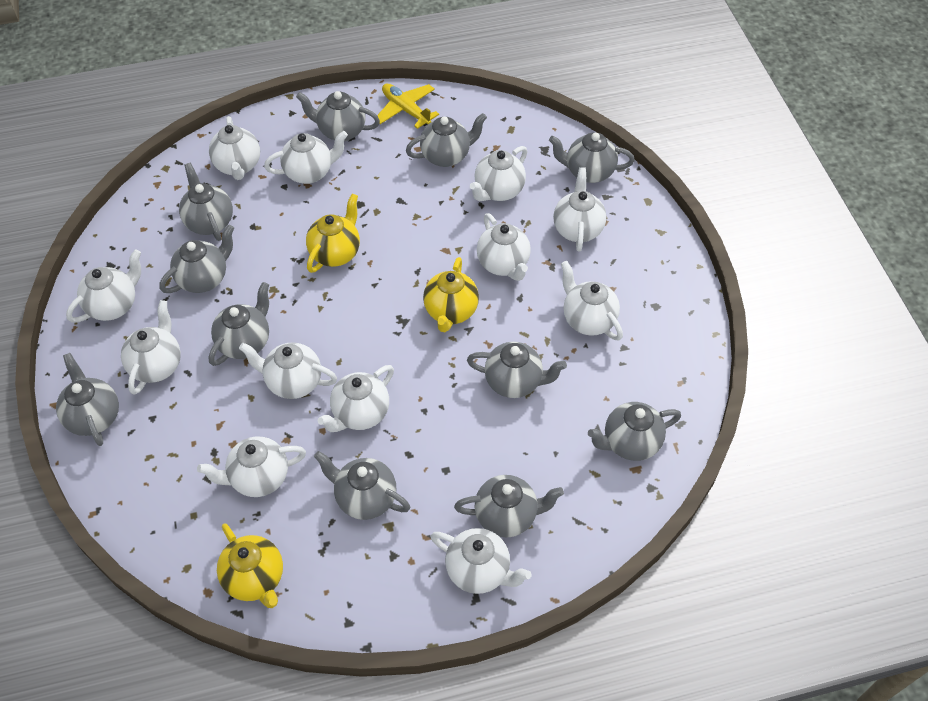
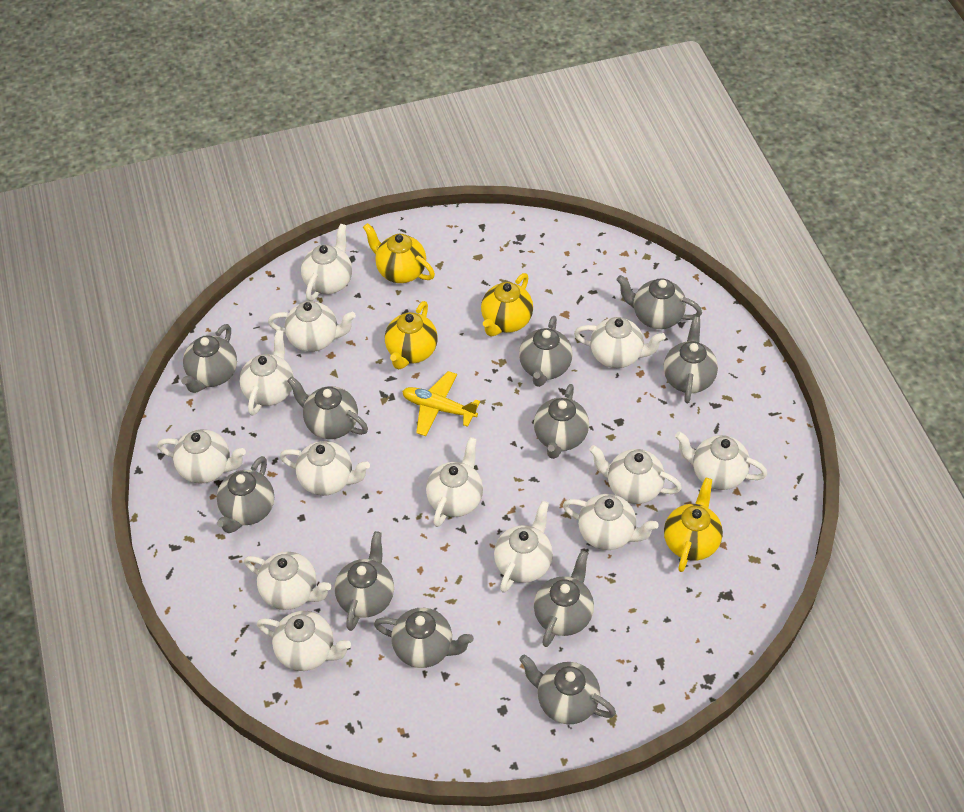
white teapot: 12 -> 13
yellow teapot: 3 -> 4

